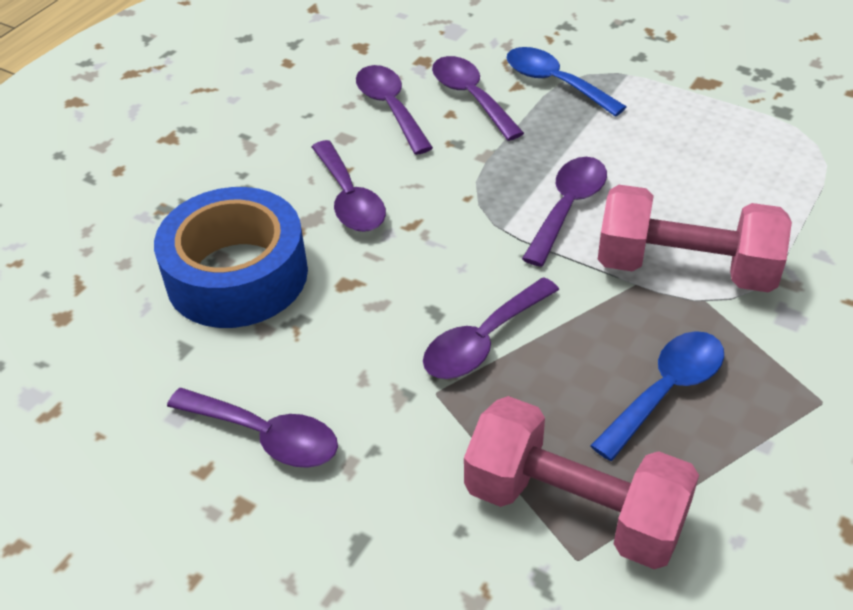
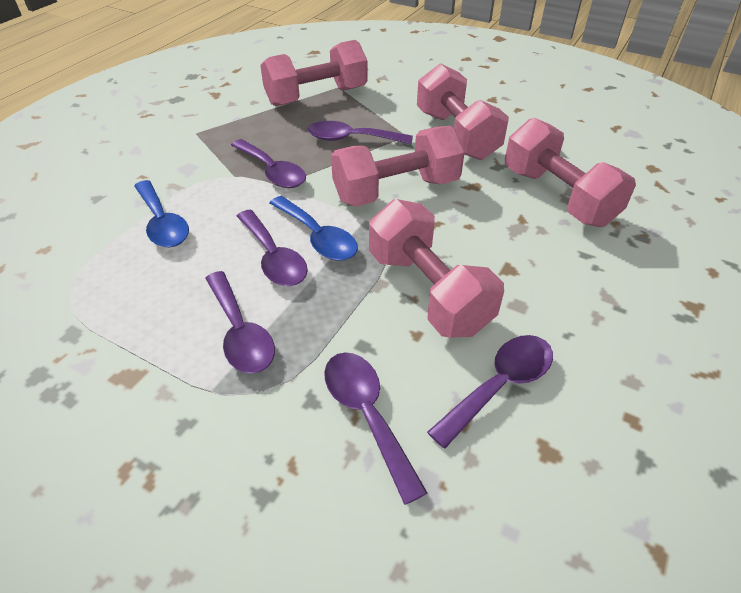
blue tape: 1 -> 0
pink dumbbell: 2 -> 5

